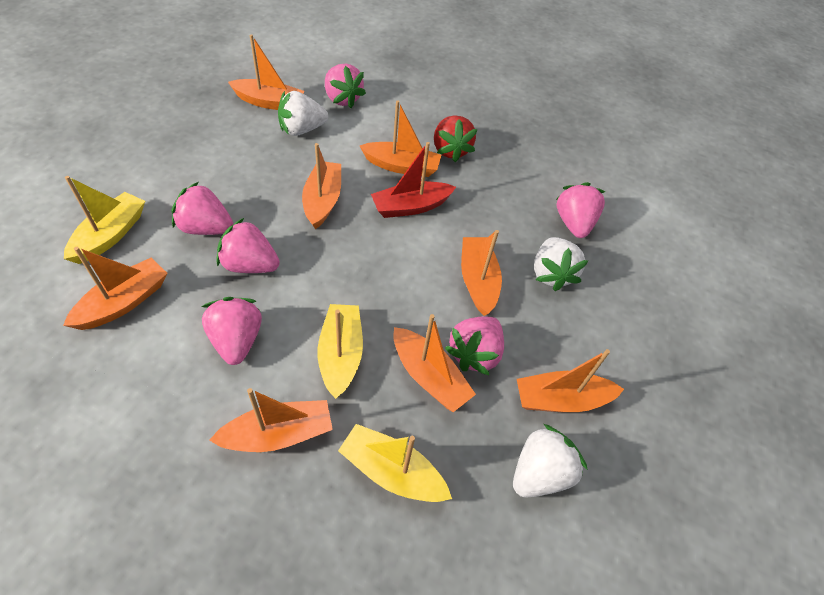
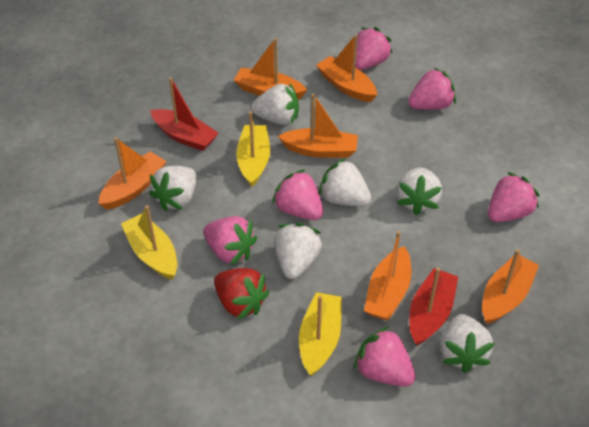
orange boat: 8 -> 6
red boat: 1 -> 2
white strawberry: 3 -> 6

